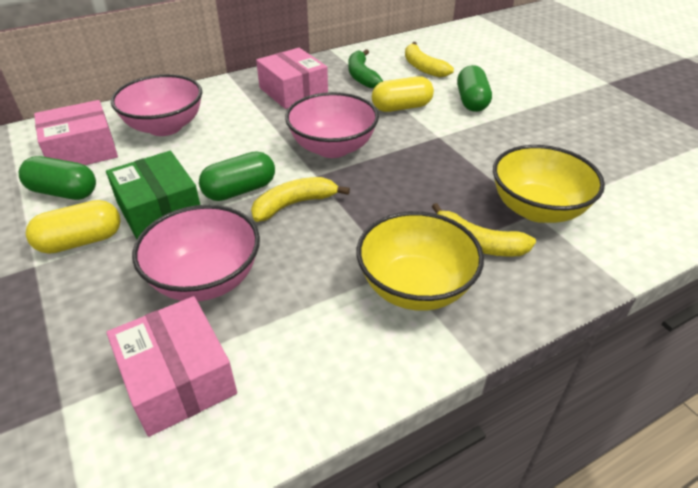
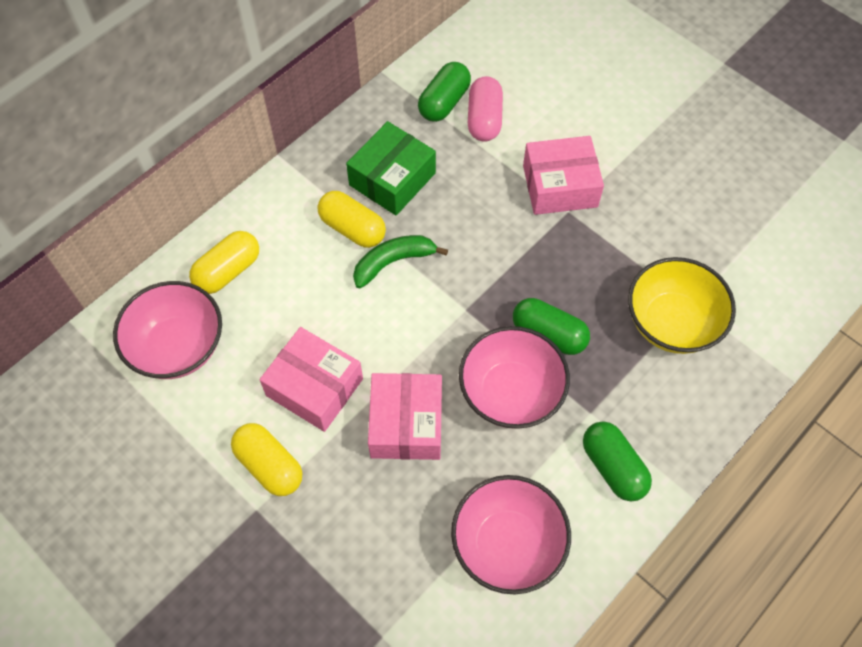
pink capsule: 0 -> 1
yellow banana: 3 -> 0
yellow bowl: 2 -> 1
yellow capsule: 2 -> 3

